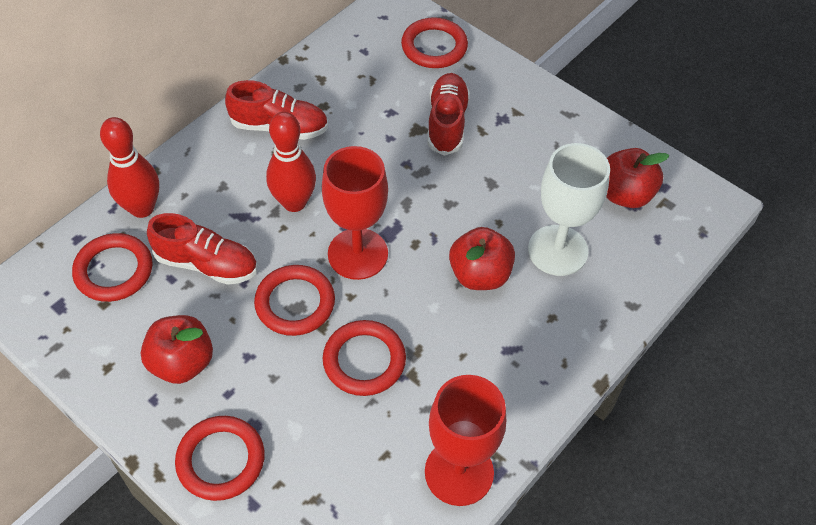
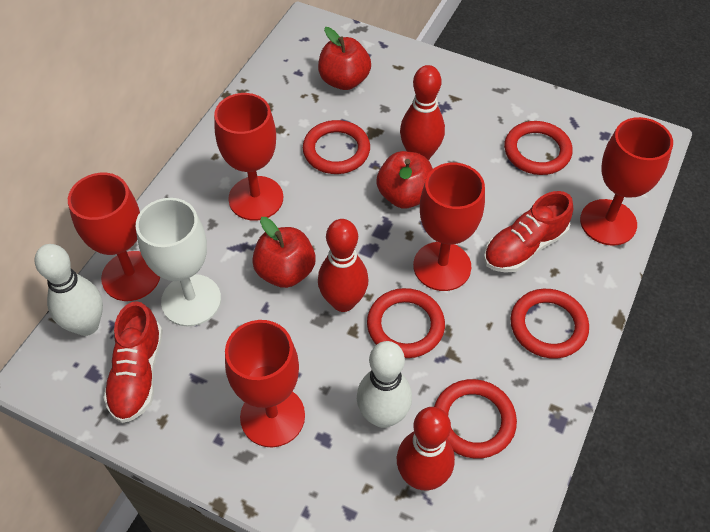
red bowling pin: 2 -> 3
red goblet: 2 -> 5
red shoe: 3 -> 2
white bowling pin: 0 -> 2

